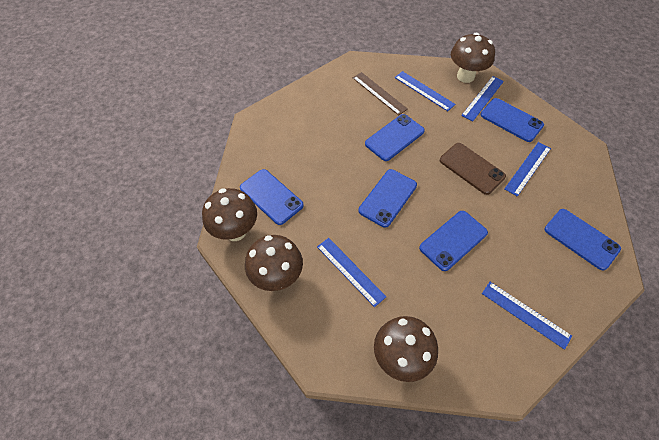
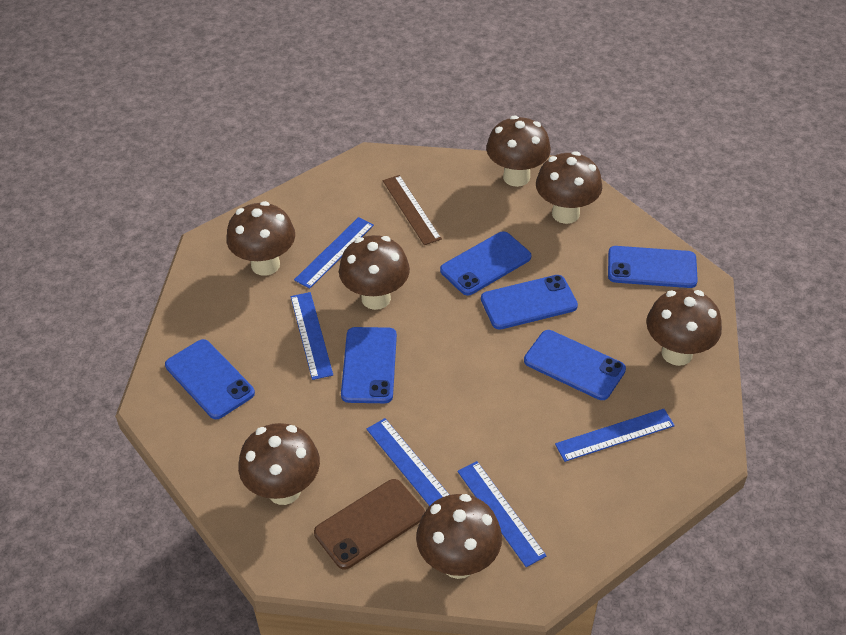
brown mushroom: 4 -> 7

